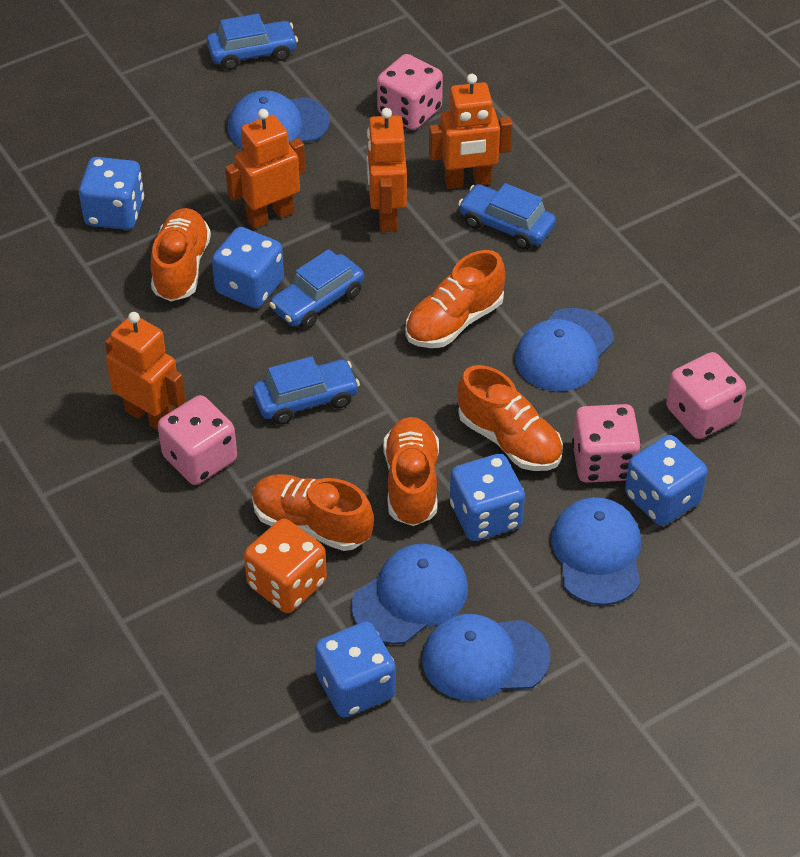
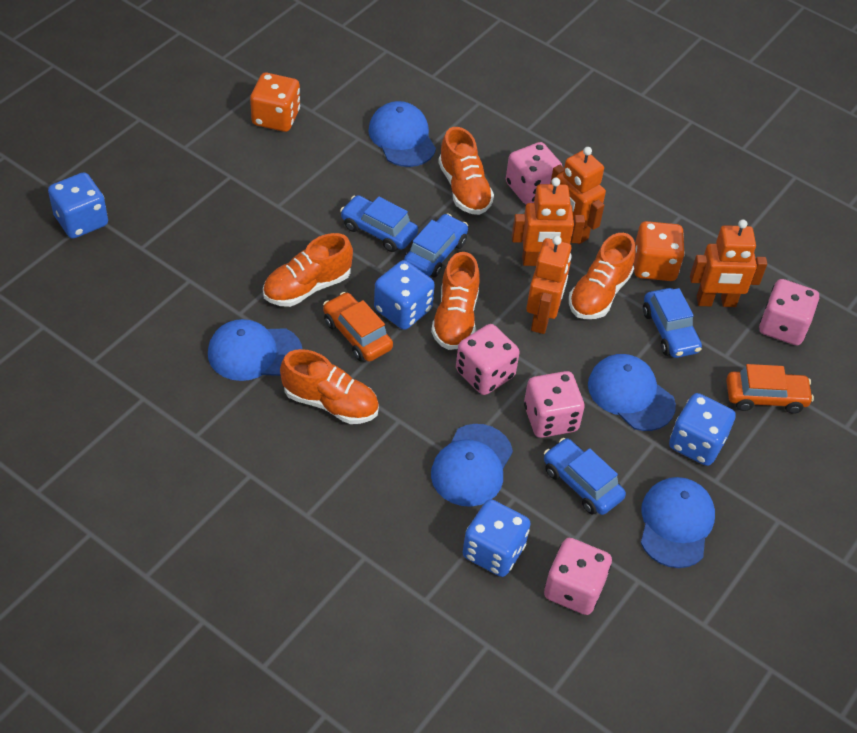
blue dice: 5 -> 4
orange car: 0 -> 2
orange dice: 1 -> 2
pink dice: 4 -> 5

